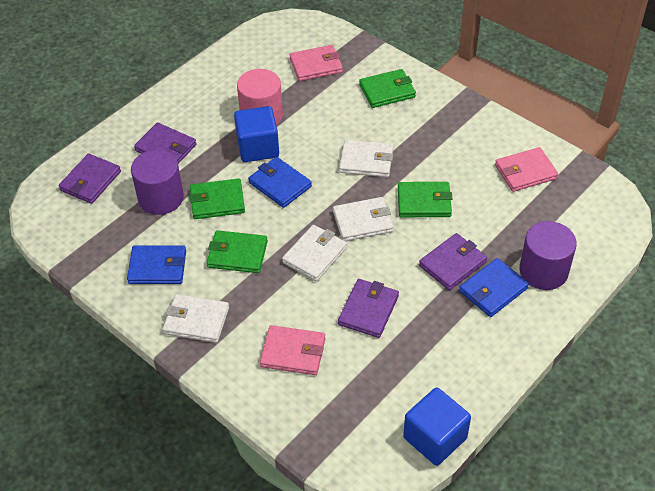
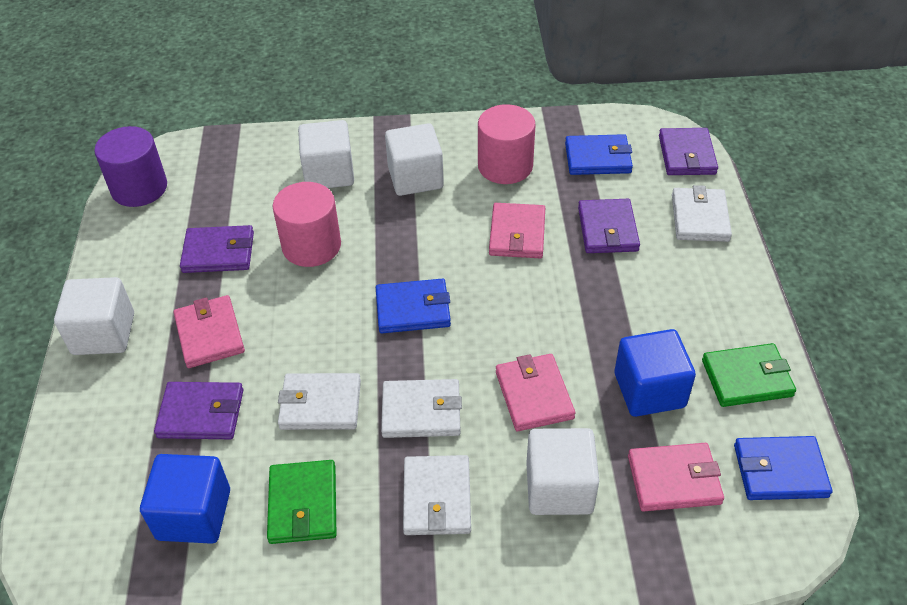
green wallet: 4 -> 2
pink cylinder: 1 -> 2
pink wallet: 3 -> 4
purple cylinder: 2 -> 1
white cube: 0 -> 4

